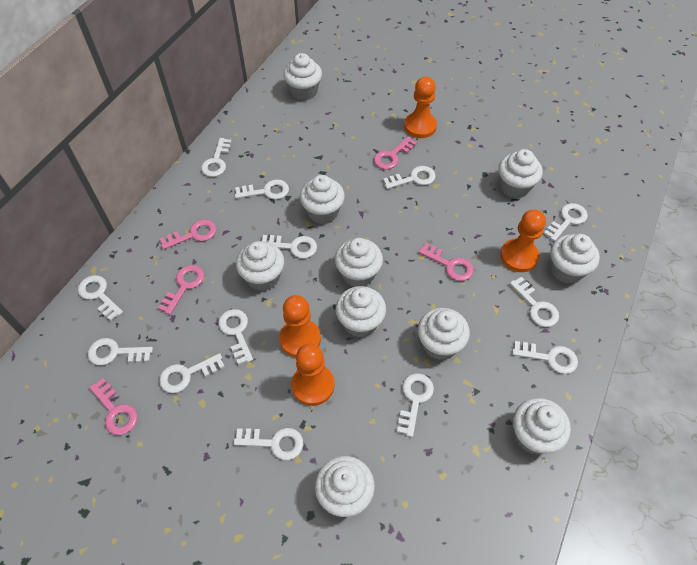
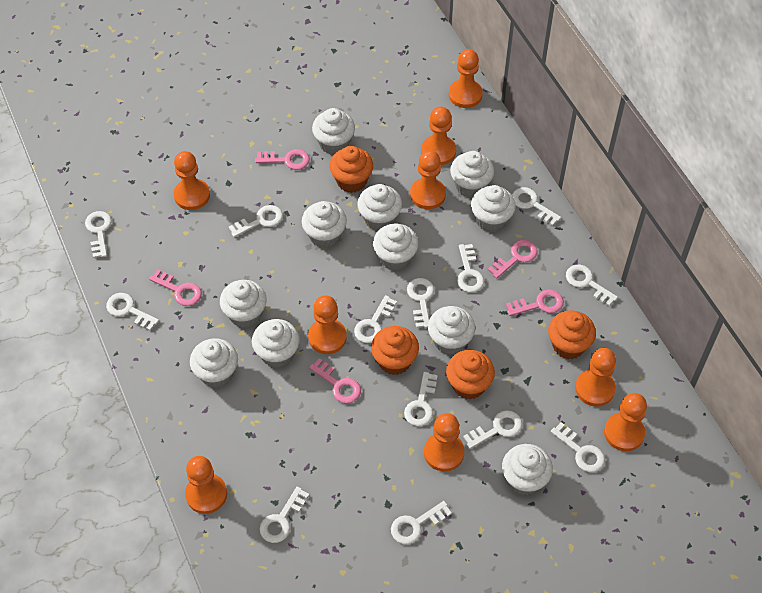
orange cupcake: 0 -> 4
orange pawn: 4 -> 9
white cupcake: 10 -> 11

